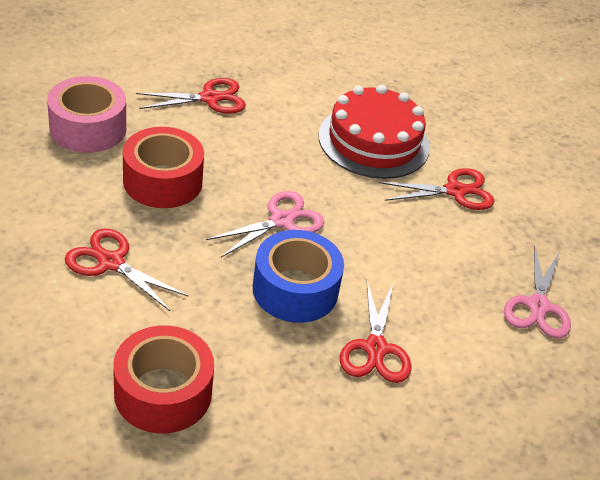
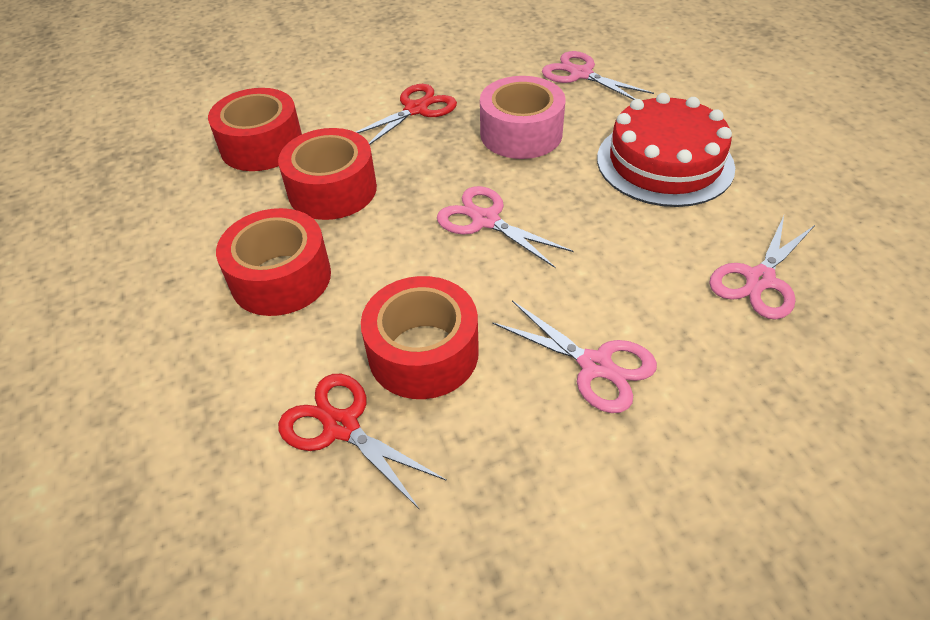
blue tape: 1 -> 0
pink scissors: 2 -> 4
red scissors: 4 -> 2
red tape: 2 -> 4

